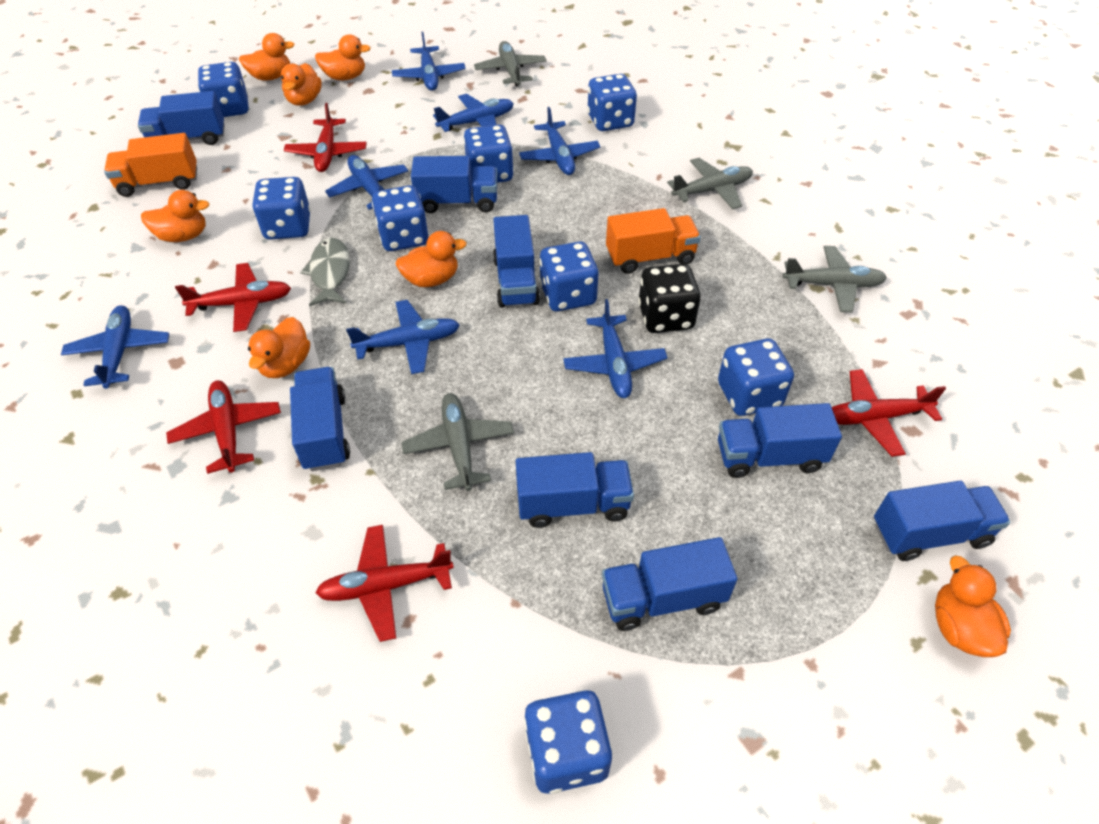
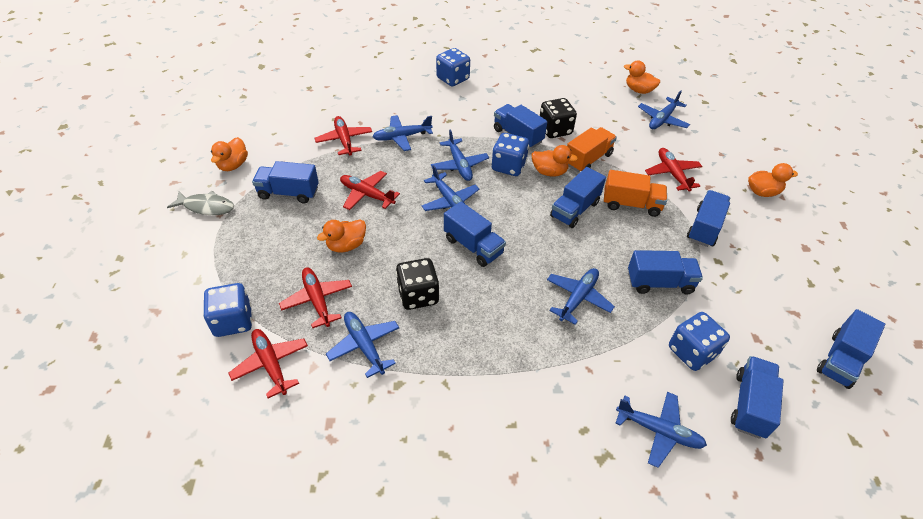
black dice: 1 -> 2
blue dice: 8 -> 4
grey plane: 4 -> 0
orange duck: 7 -> 5

